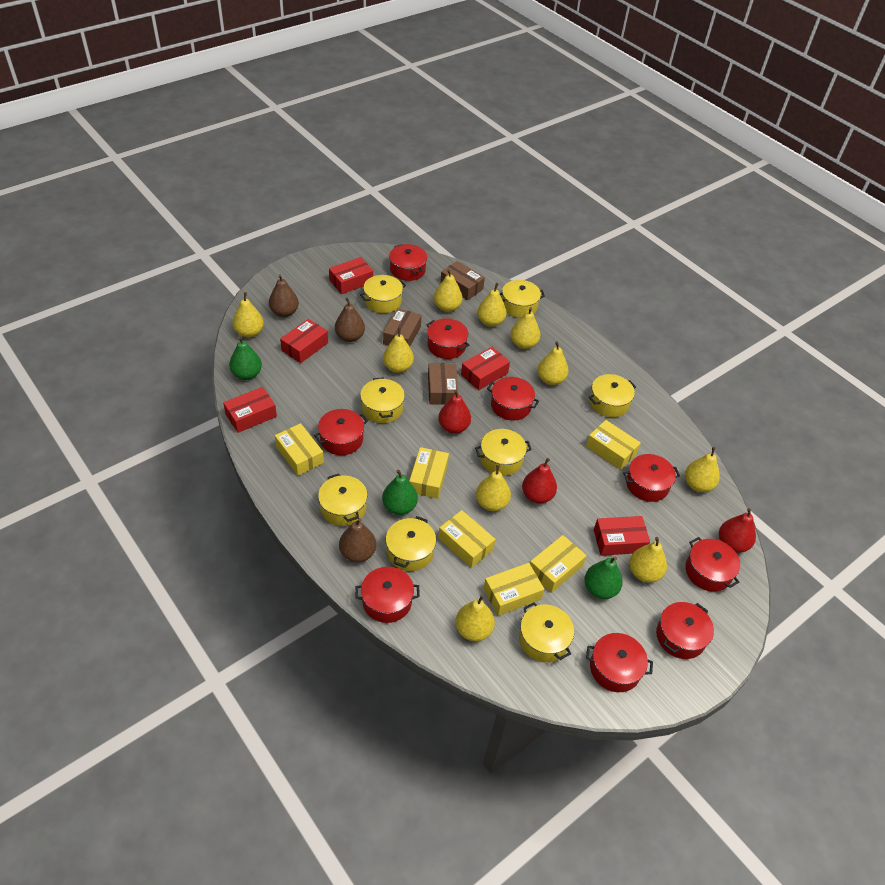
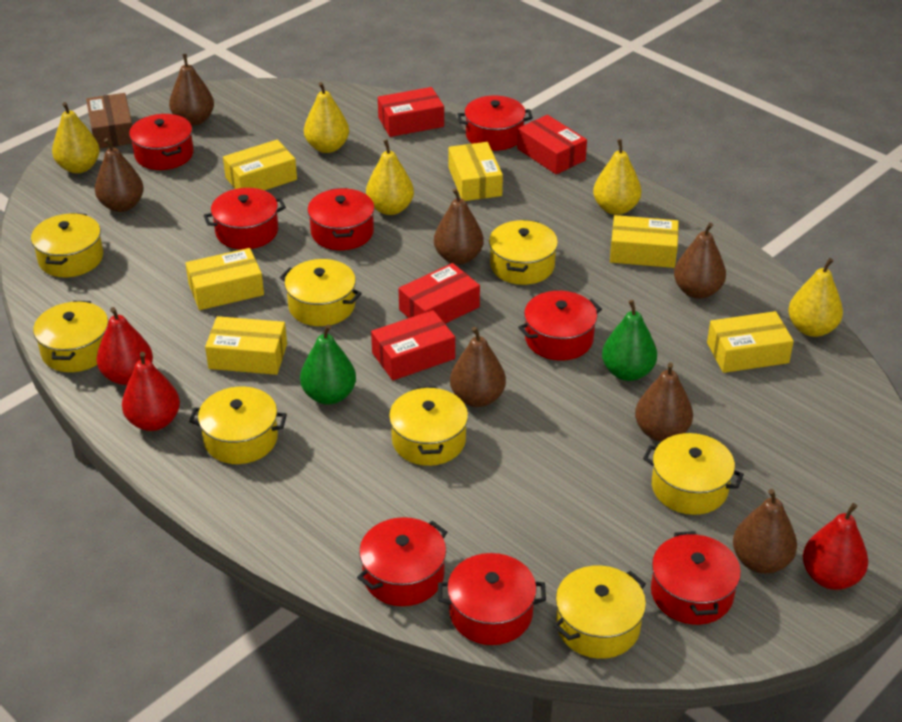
brown box: 3 -> 1
brown pear: 3 -> 7
green pear: 3 -> 2
red box: 5 -> 4
red pot: 9 -> 8
yellow pear: 10 -> 5

